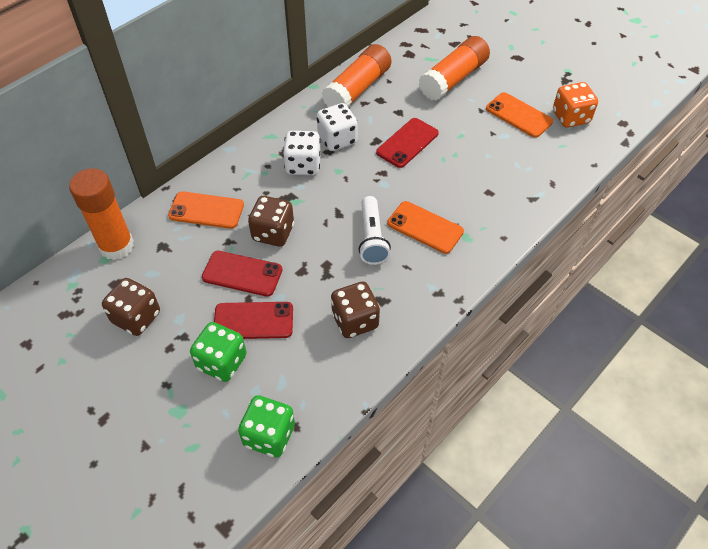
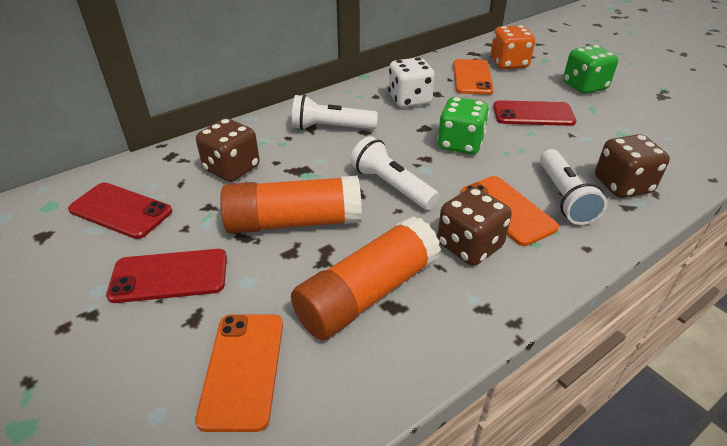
orange glue stick: 3 -> 2
white dice: 2 -> 1
white flashlight: 1 -> 3

